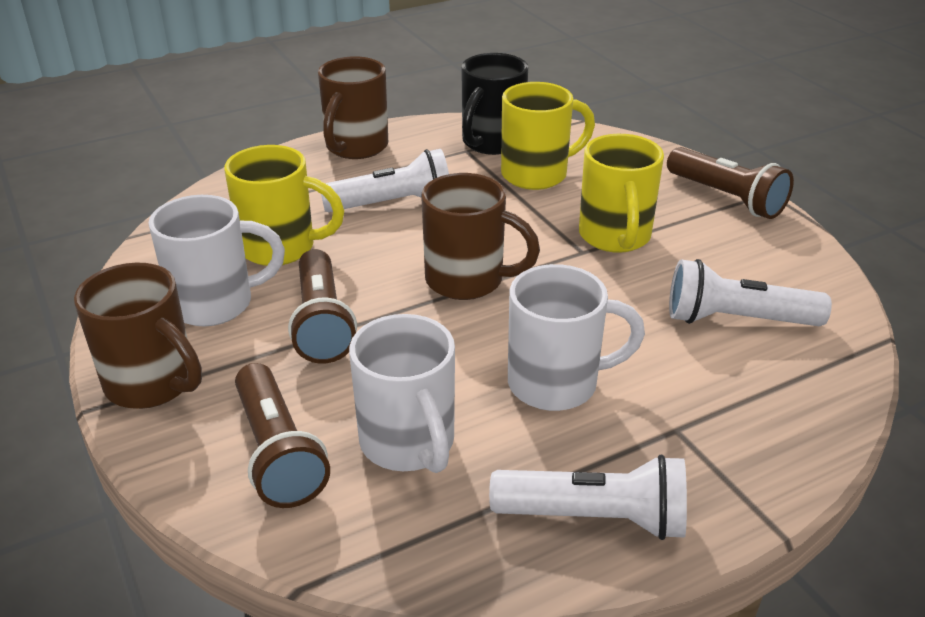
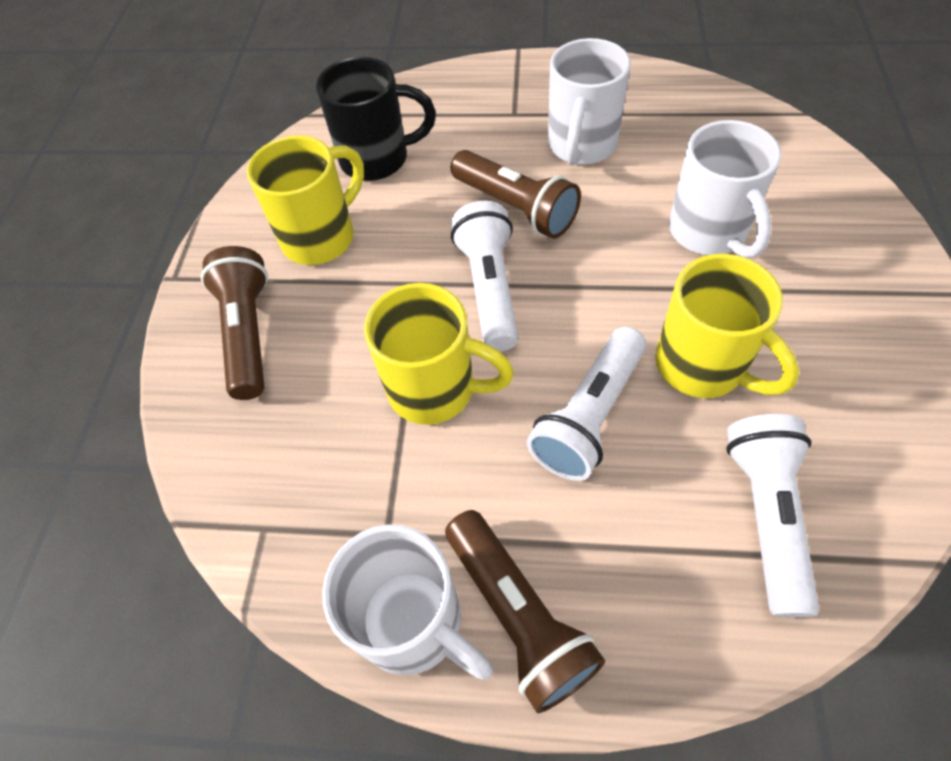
brown mug: 3 -> 0

